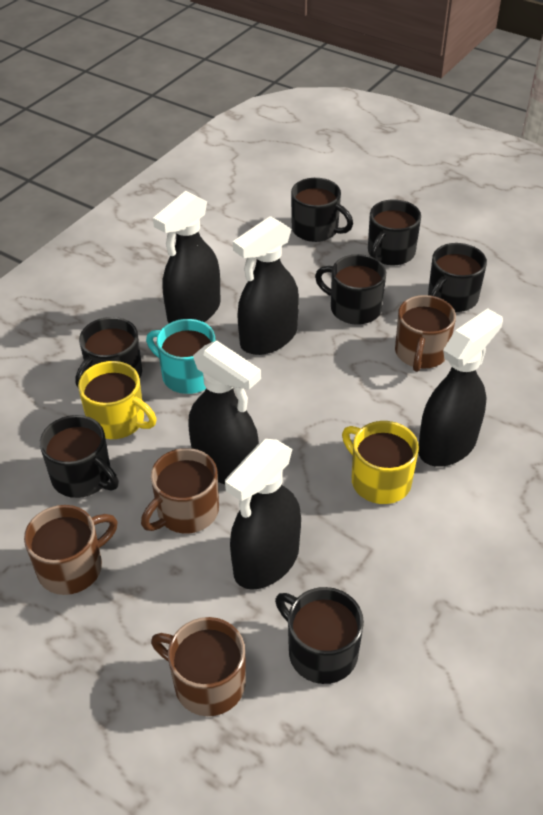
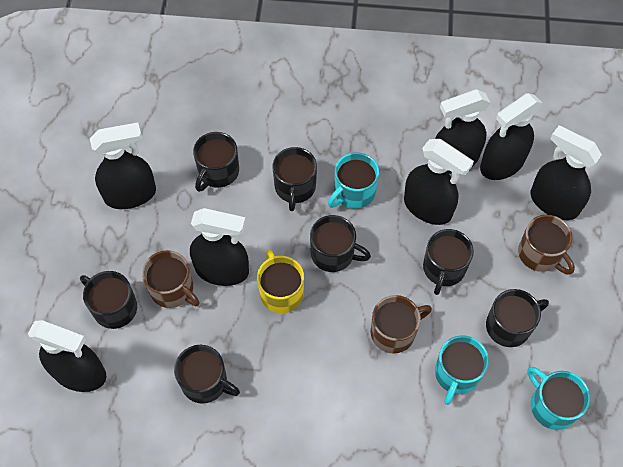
black spray bottle: 5 -> 7
brown mug: 4 -> 3
turquoise mug: 1 -> 3
yellow mug: 2 -> 1

